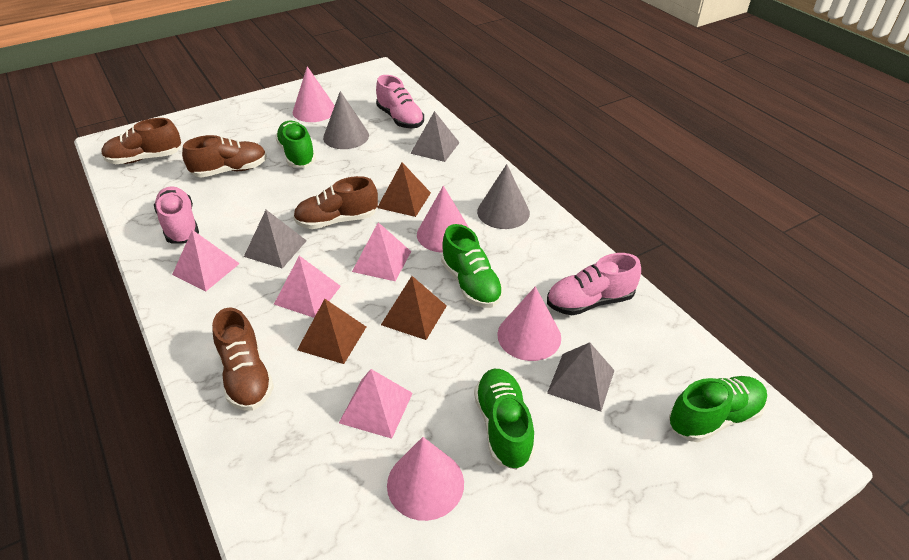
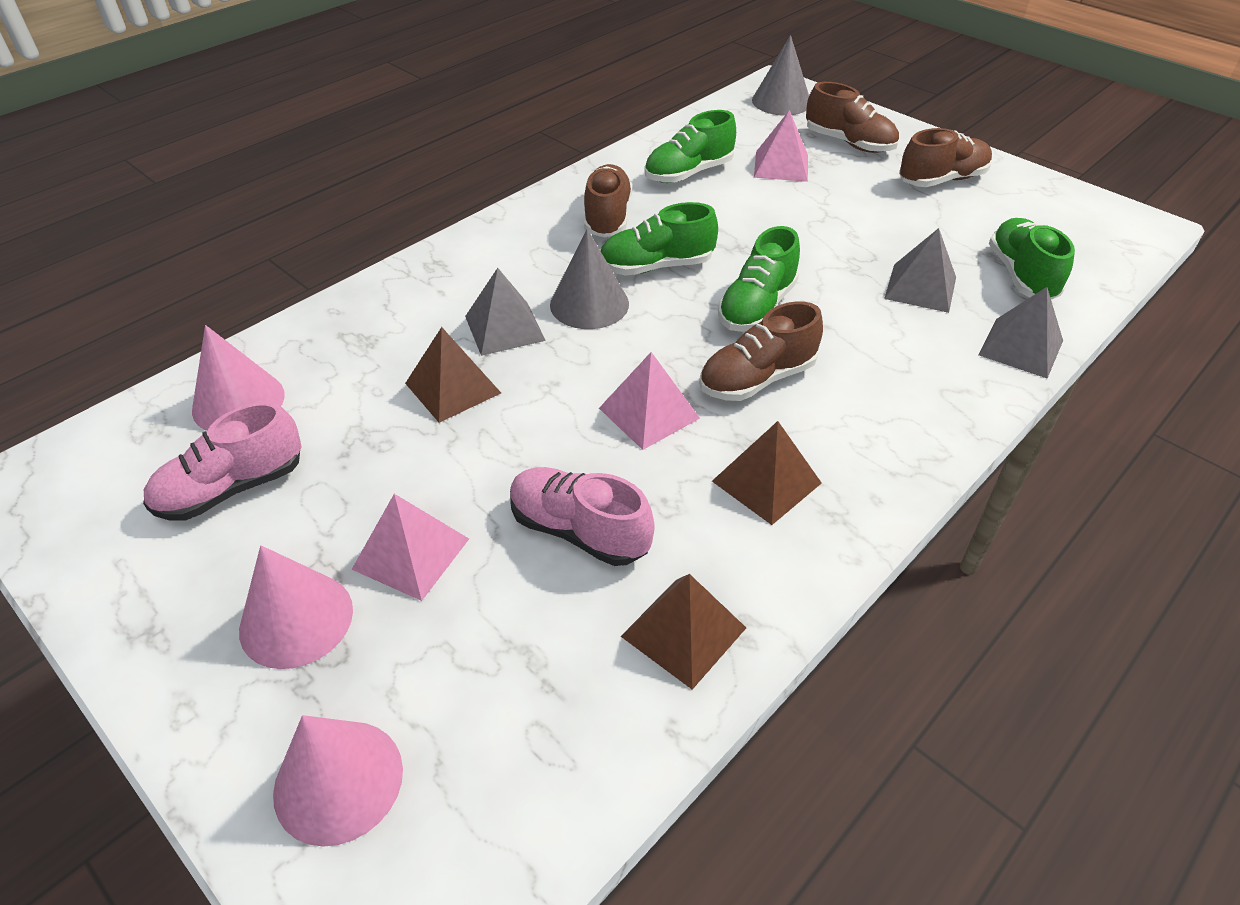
pink cone: 4 -> 3
pink pyramid: 4 -> 3
pink shoe: 3 -> 2

